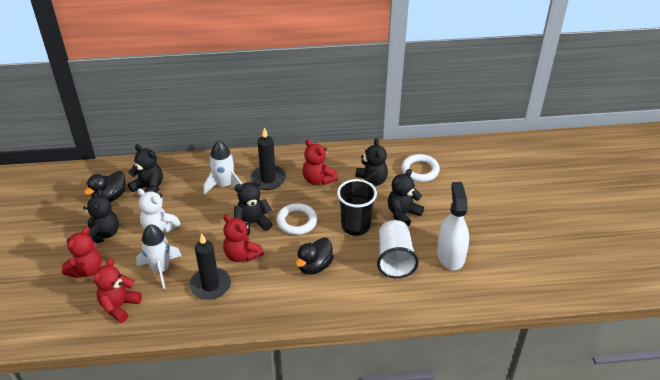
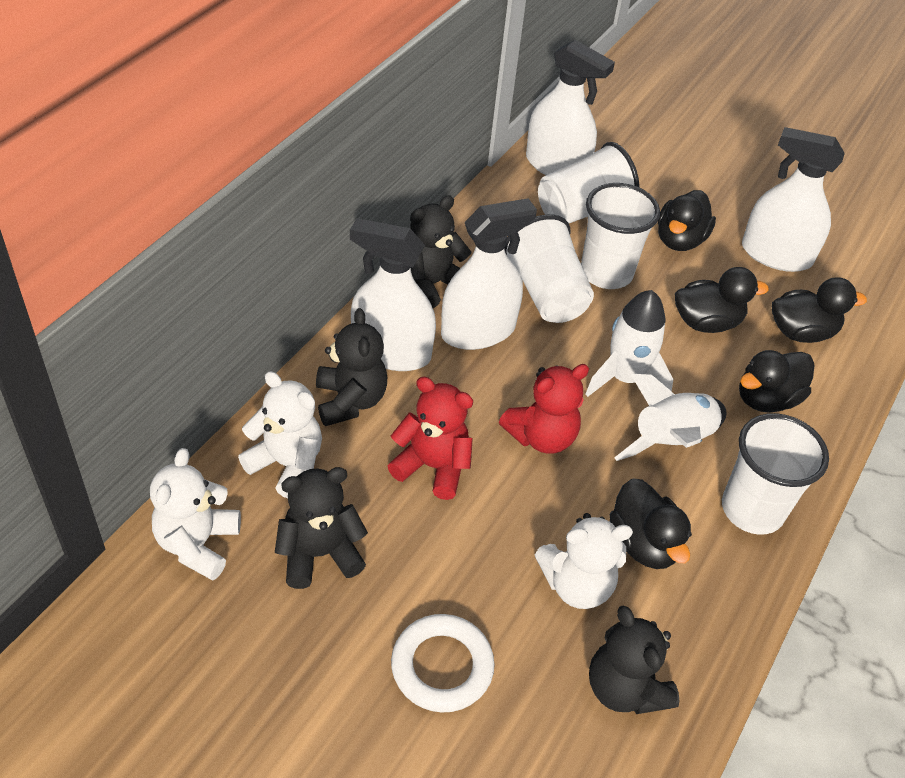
black candle: 2 -> 0
black cup: 1 -> 0
black duck: 2 -> 5
black teddy bear: 5 -> 4
red teddy bear: 4 -> 2
white cup: 1 -> 4
white ring: 2 -> 1
white spray bottle: 1 -> 4
white teddy bear: 1 -> 3

